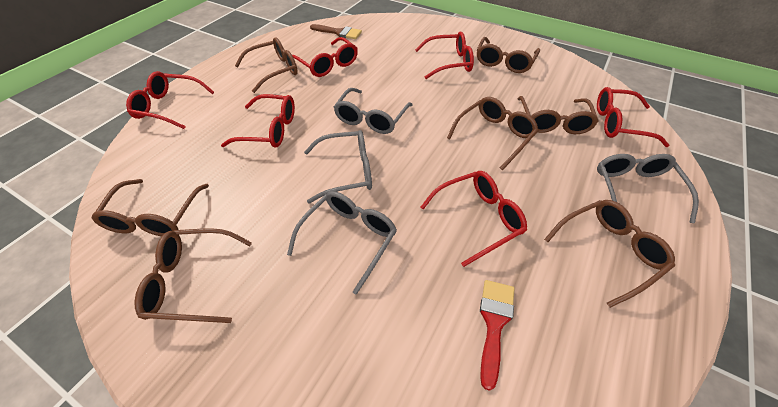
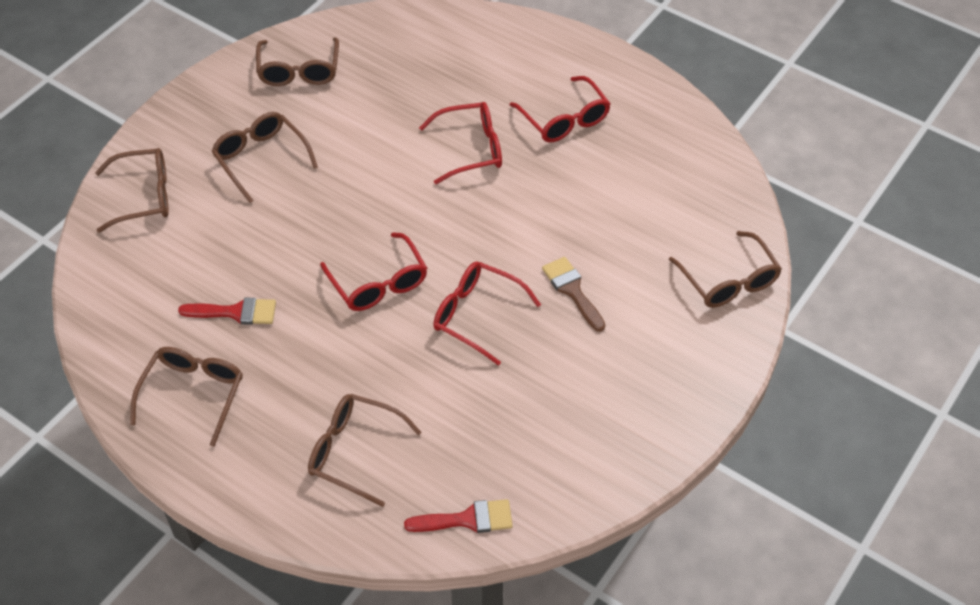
brown glasses: 7 -> 6
grey glasses: 4 -> 0
red brush: 1 -> 2
red glasses: 6 -> 4

